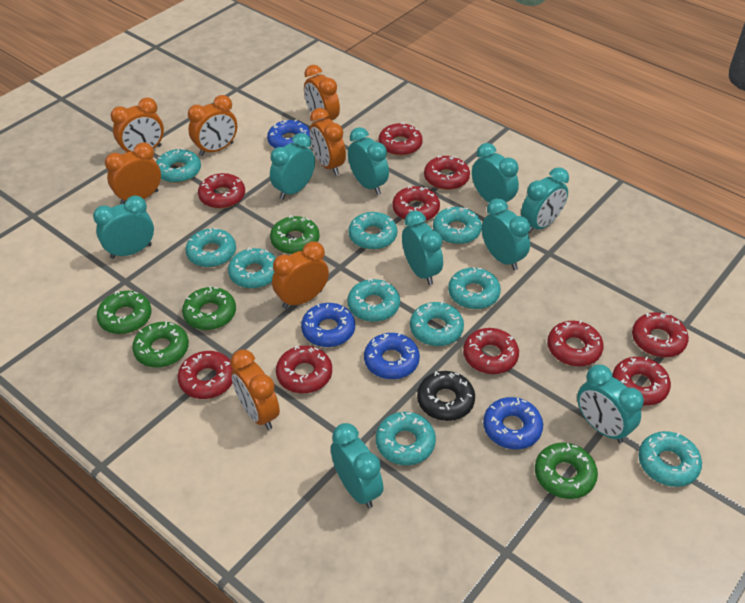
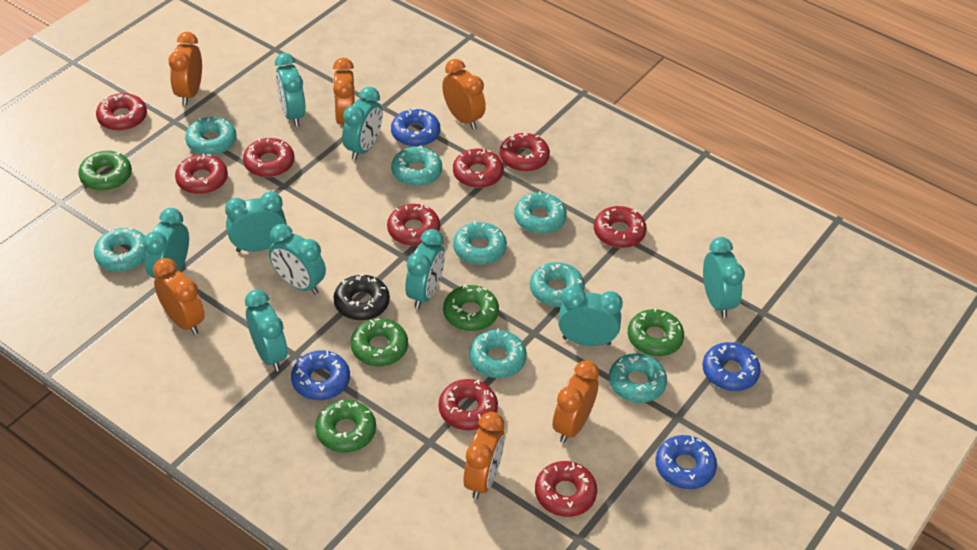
orange clock: 7 -> 6
red donut: 10 -> 9
turquoise donut: 10 -> 8

